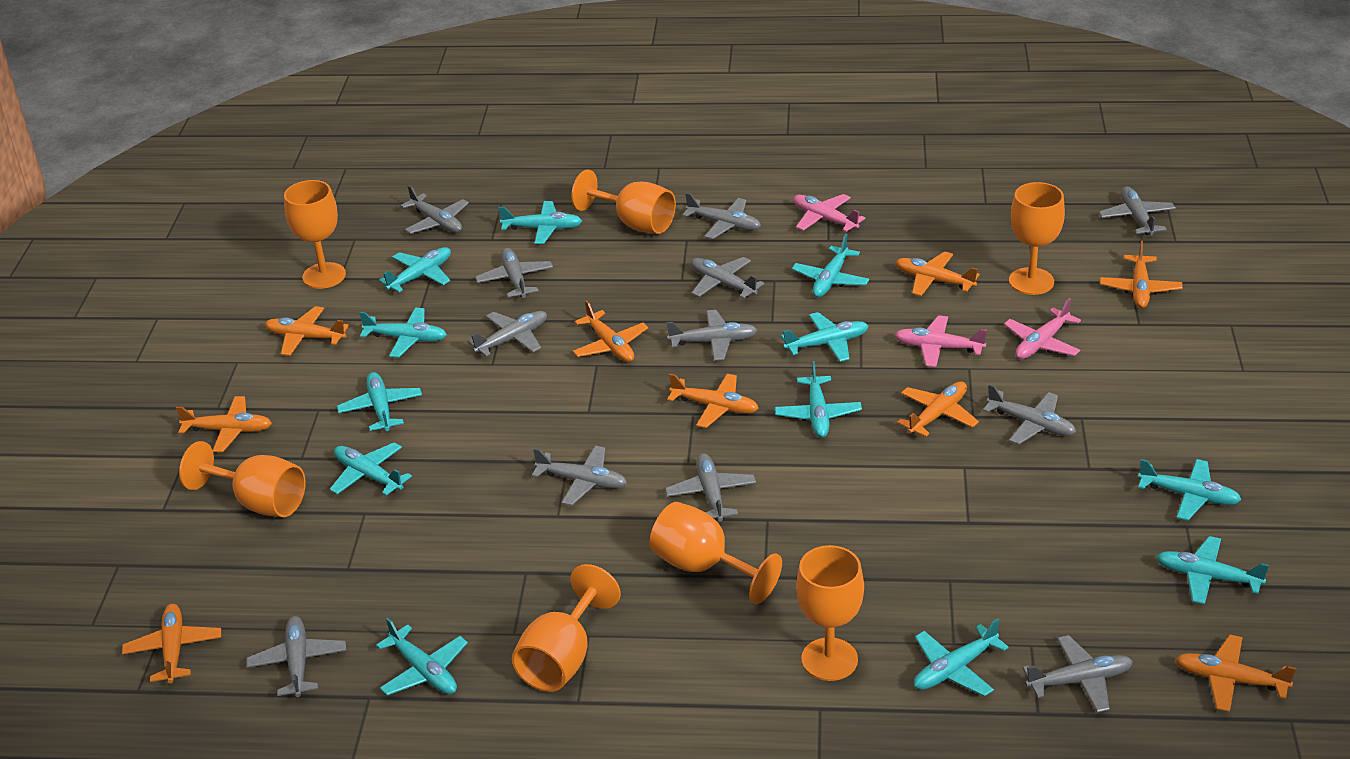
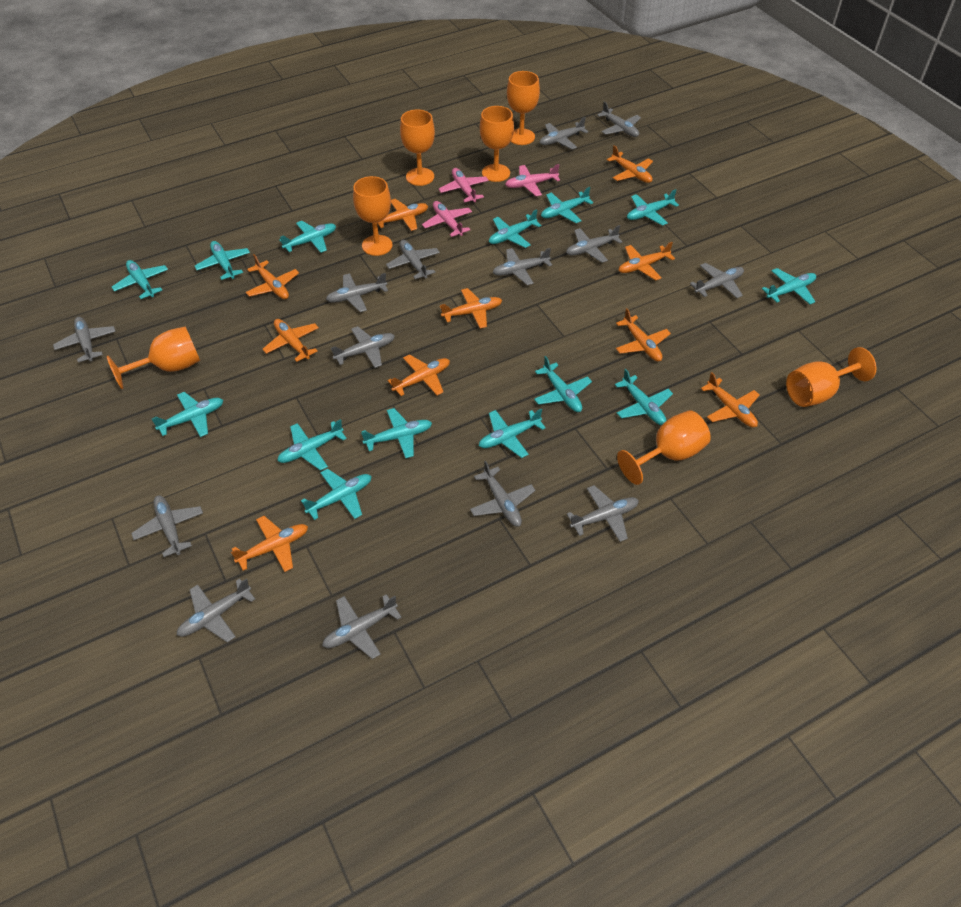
grey plane: 12 -> 14
orange plane: 9 -> 10
turquoise plane: 12 -> 14

